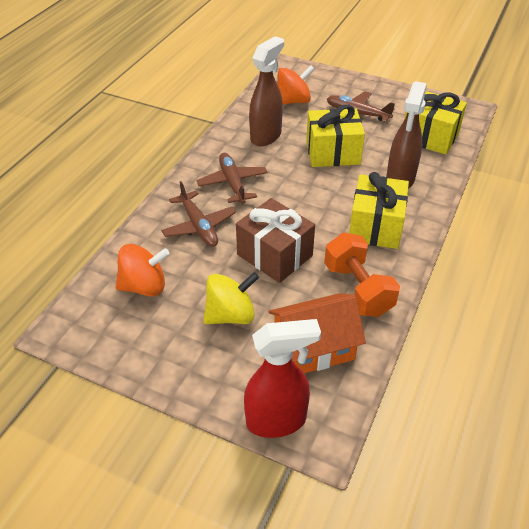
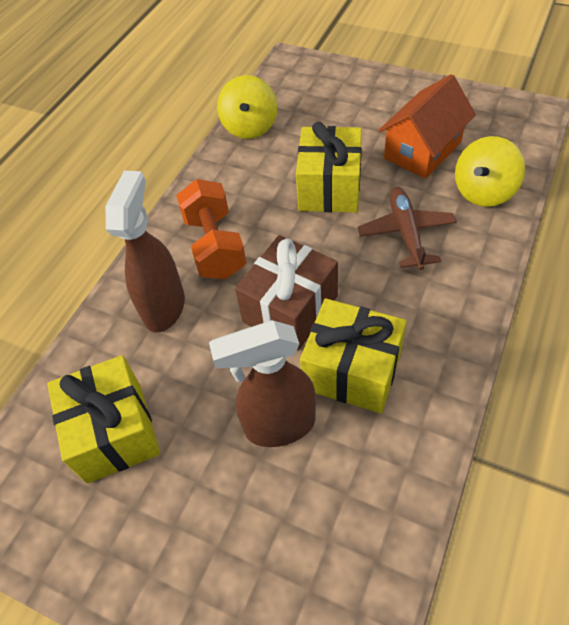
brown plane: 3 -> 1
orange spinning top: 2 -> 0
red spray bottle: 1 -> 0
yellow spinning top: 1 -> 2

